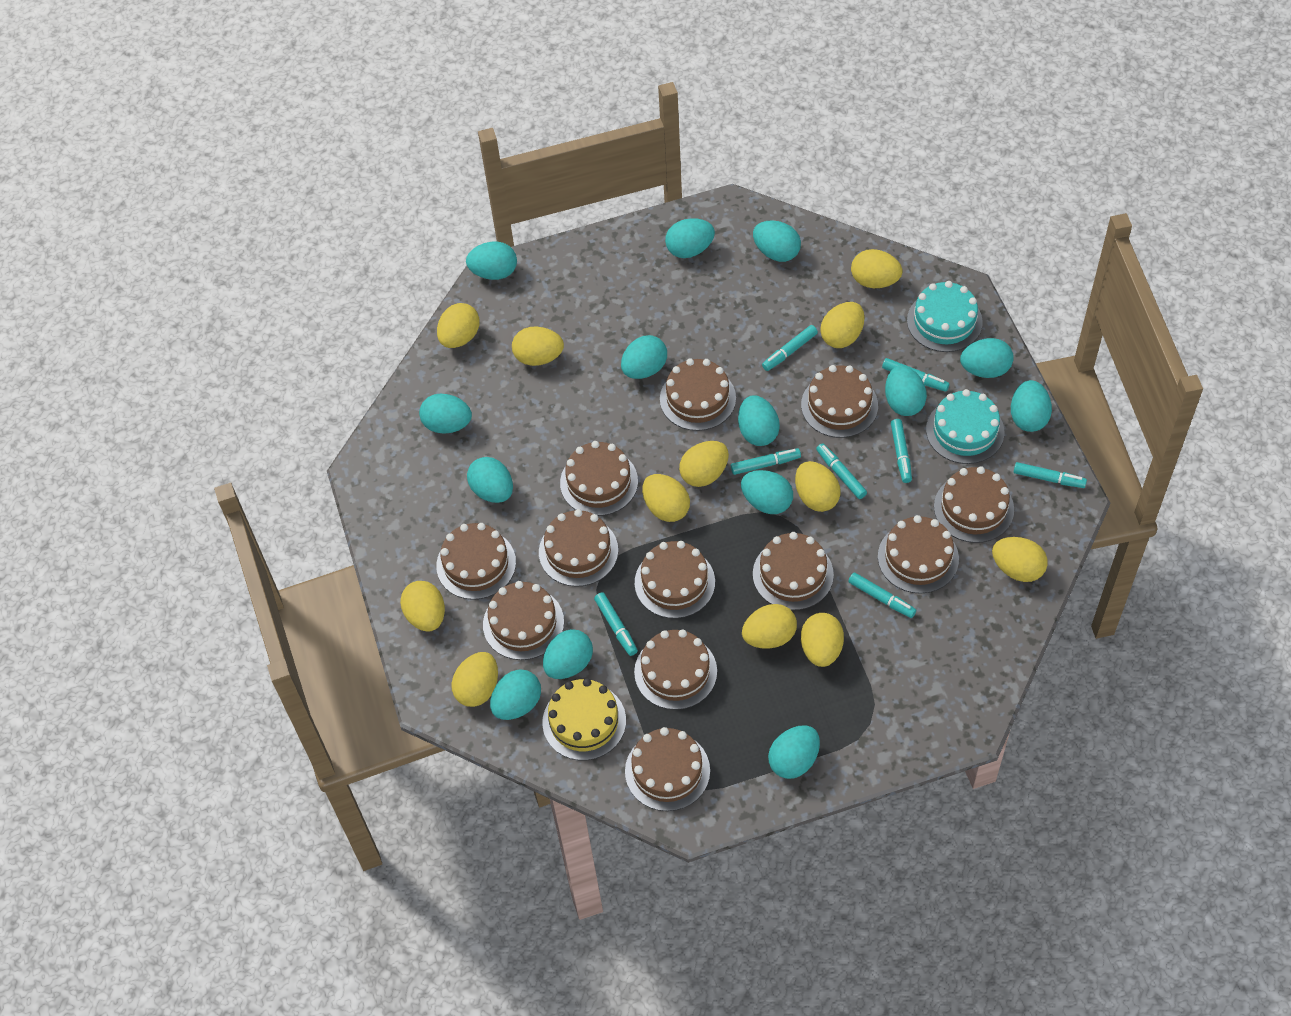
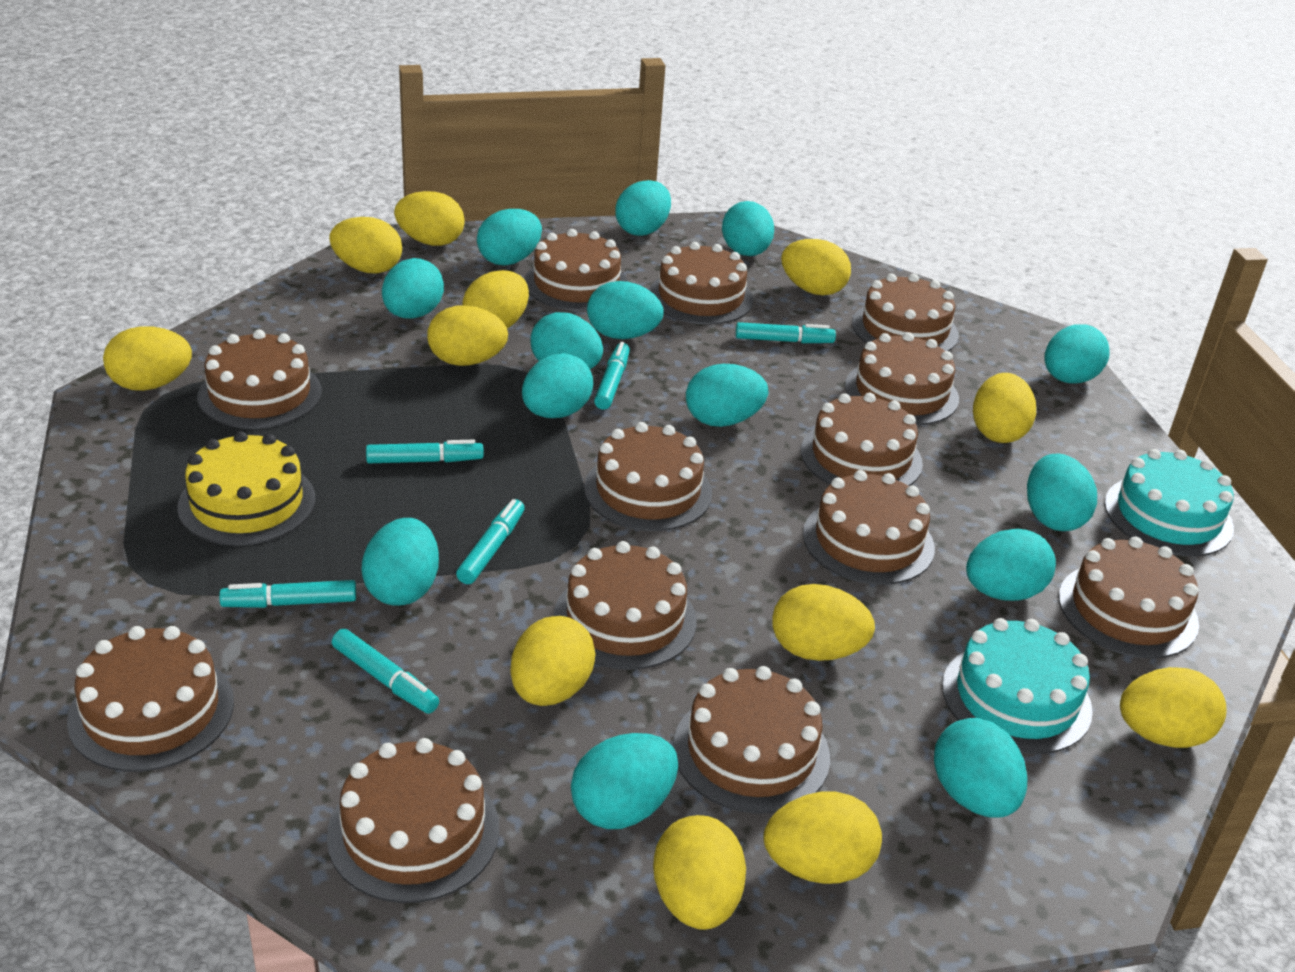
brown cake: 12 -> 13
turquoise marker: 8 -> 6

